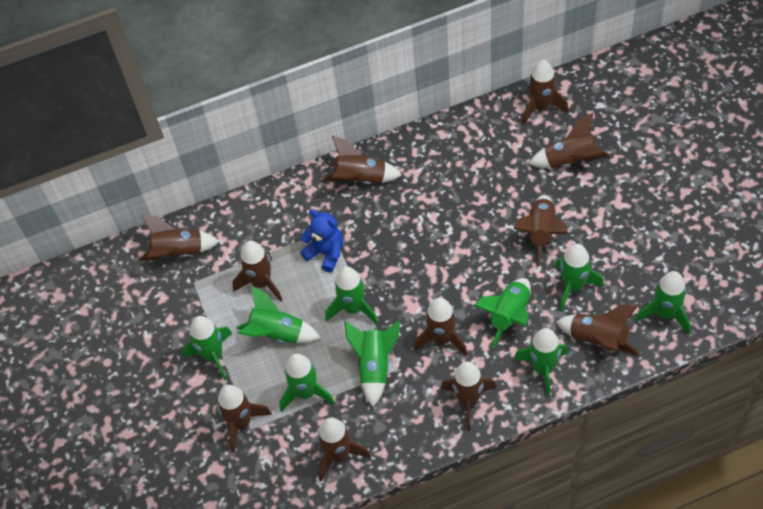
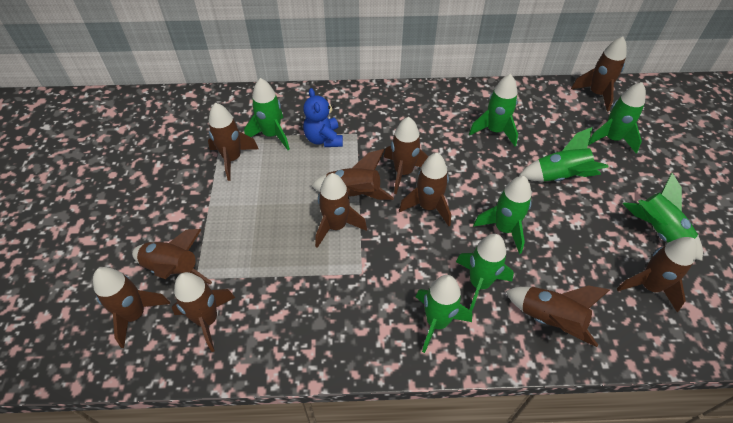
green rocket: 9 -> 8

